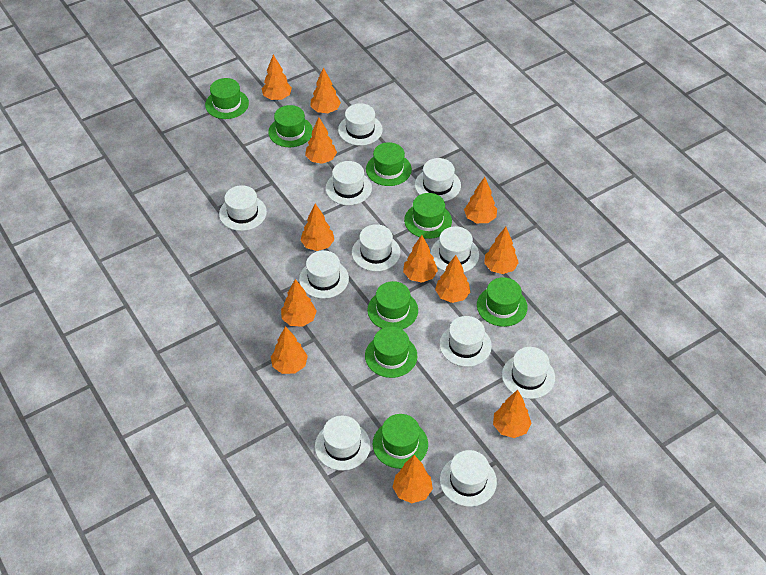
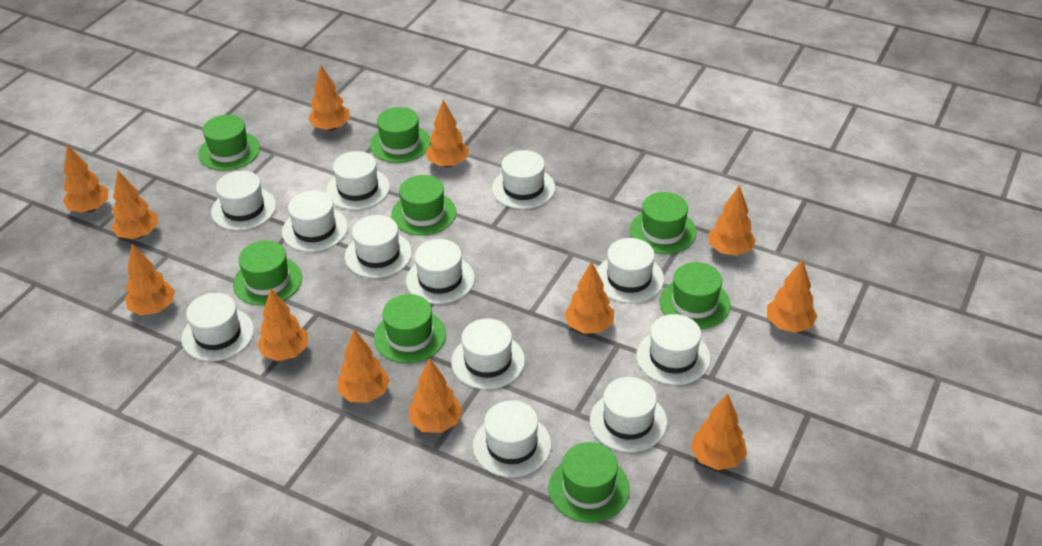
white hat: 11 -> 12

